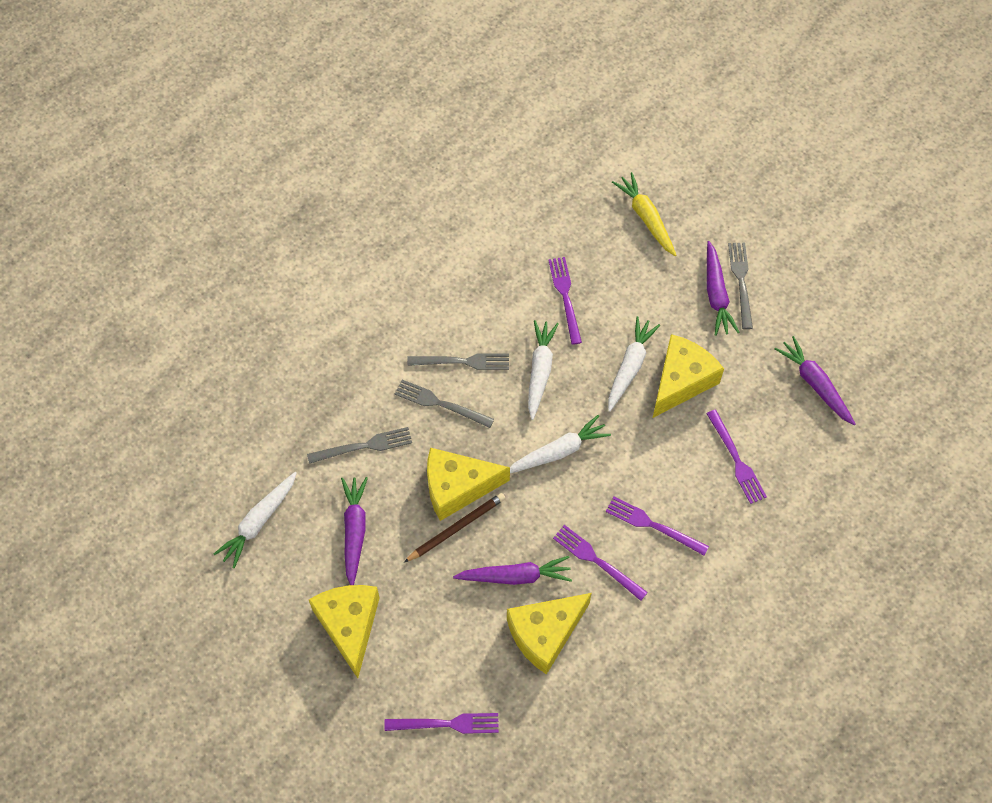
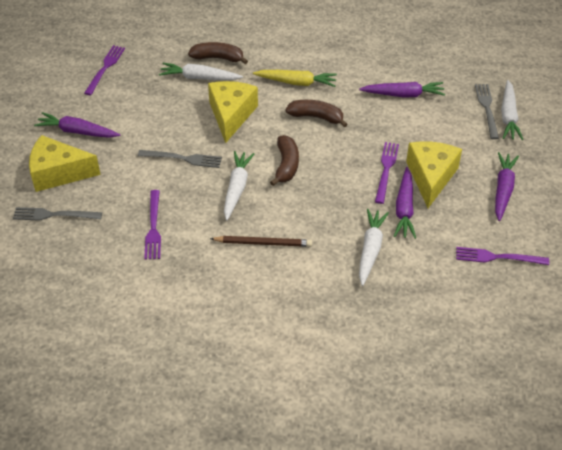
brown banana: 0 -> 3
grey fork: 4 -> 3
purple fork: 5 -> 4
yellow cheese: 4 -> 3

